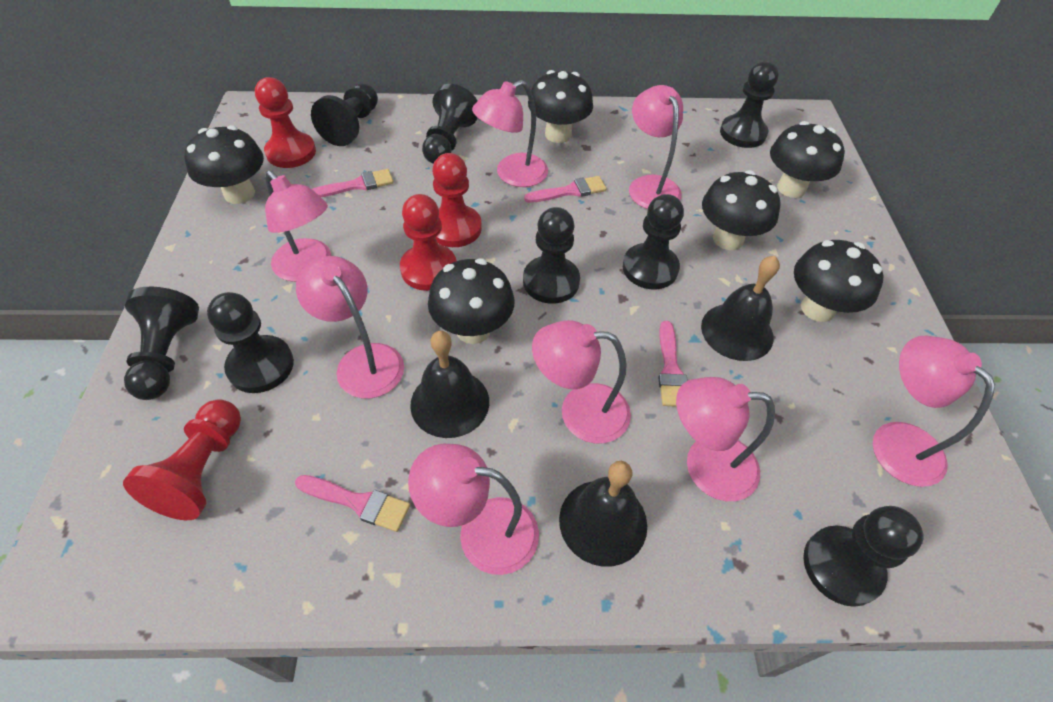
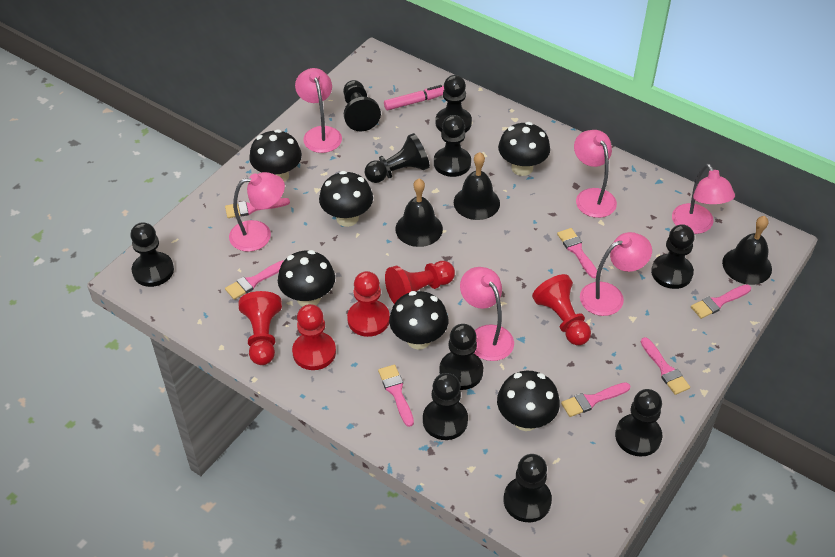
black pawn: 8 -> 10
pink brush: 4 -> 7
pink lamp: 8 -> 6
pink marker: 0 -> 1
red pawn: 4 -> 5

